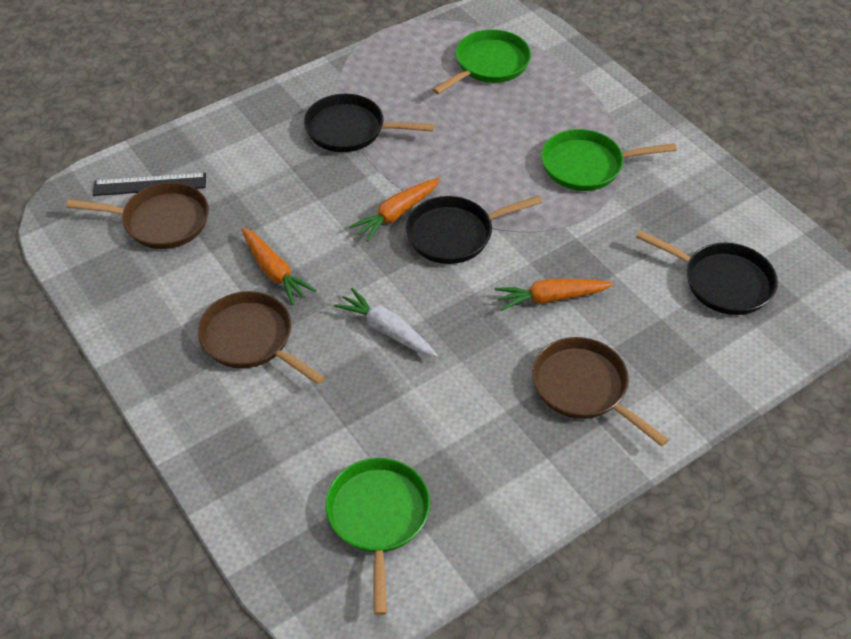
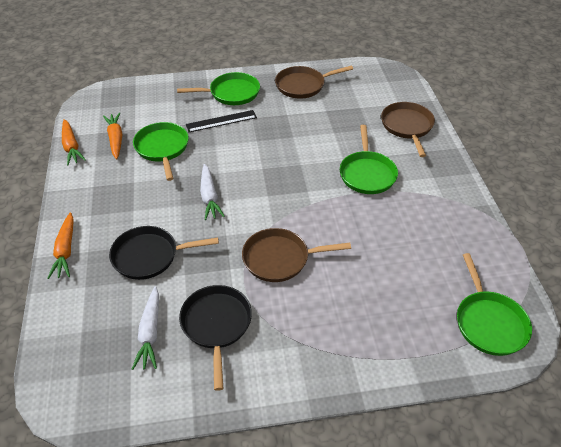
black pan: 3 -> 2
green pan: 3 -> 4
white carrot: 1 -> 2

